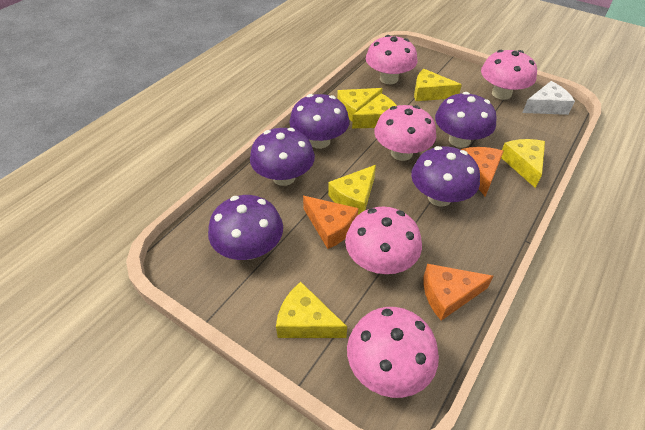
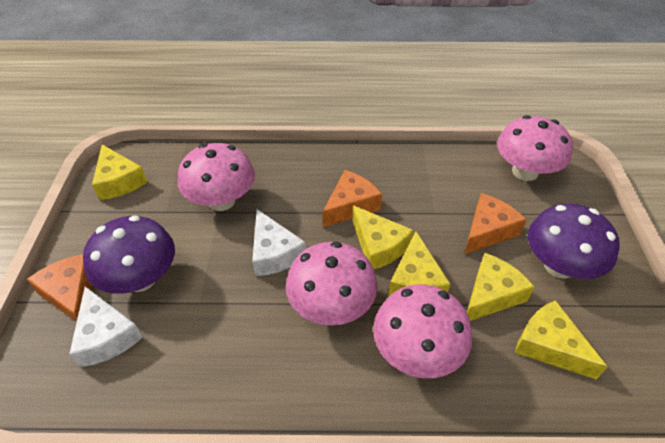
pink mushroom: 5 -> 4
purple mushroom: 5 -> 2
white cheese: 1 -> 2
yellow cheese: 6 -> 5

